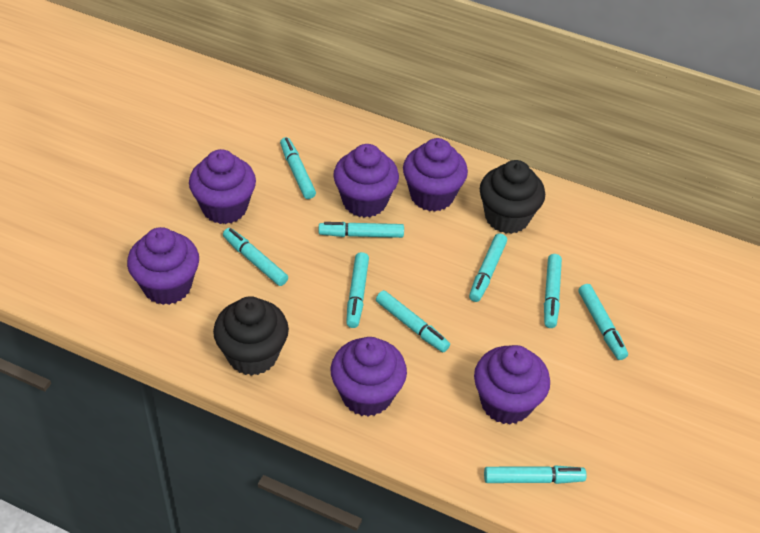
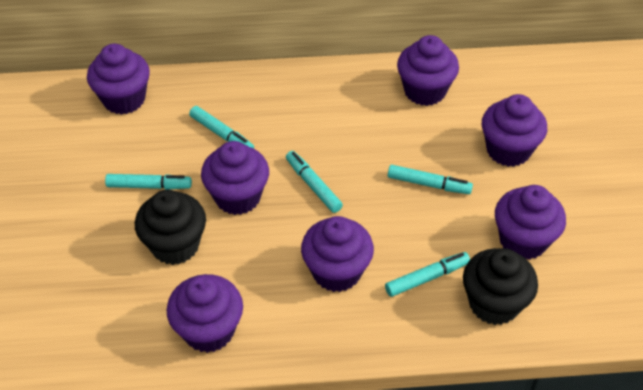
purple cupcake: 6 -> 7
turquoise marker: 9 -> 5

